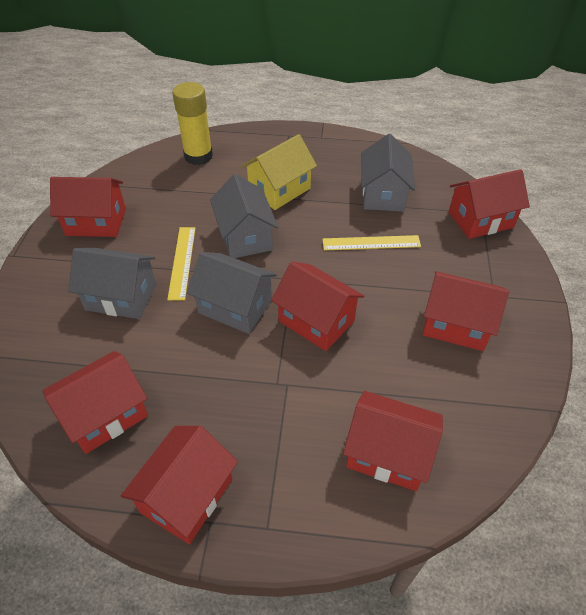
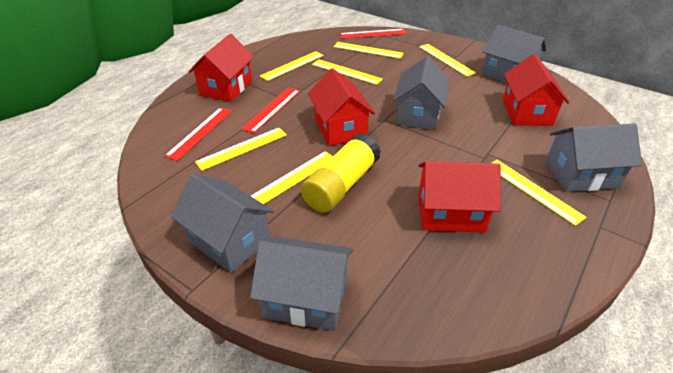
grey house: 4 -> 5
red house: 7 -> 4
red ruler: 0 -> 3
yellow house: 1 -> 0
yellow ruler: 2 -> 7

